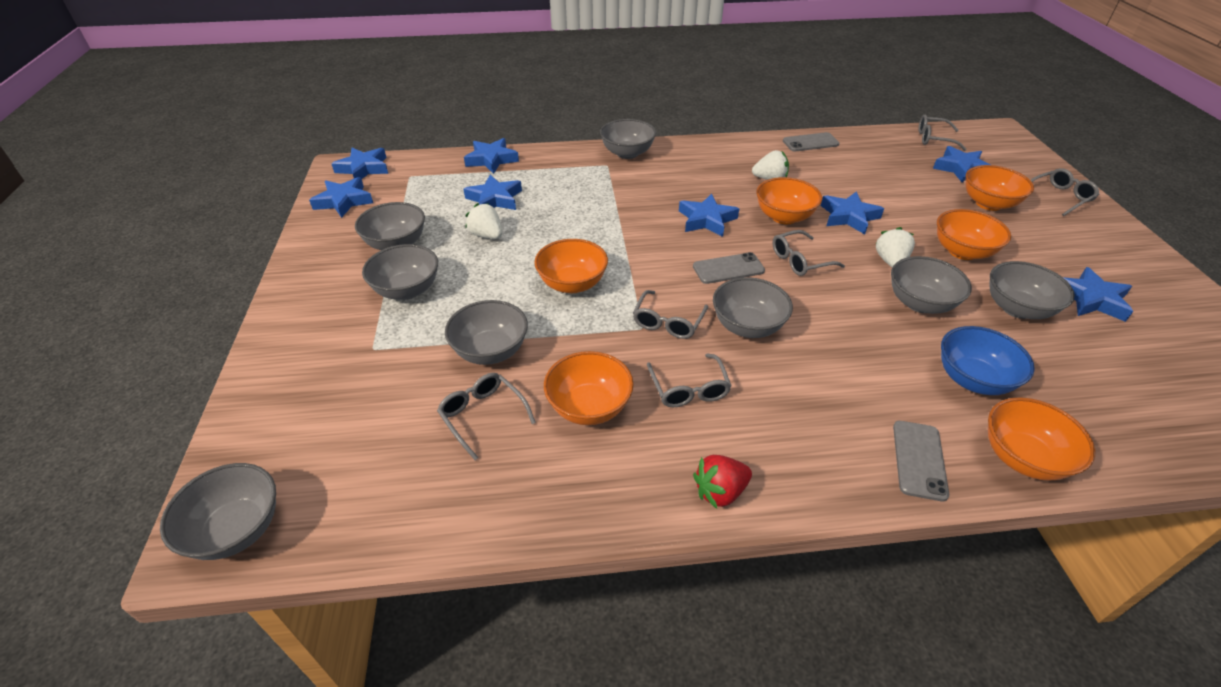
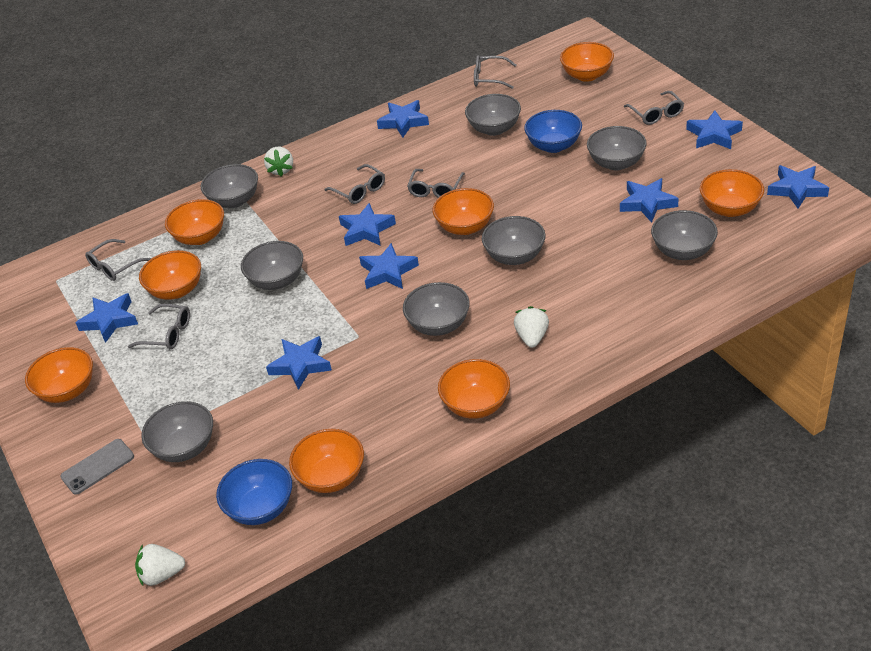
blue bowl: 1 -> 2
grey phone: 3 -> 1
orange bowl: 6 -> 8
red strawberry: 1 -> 0

